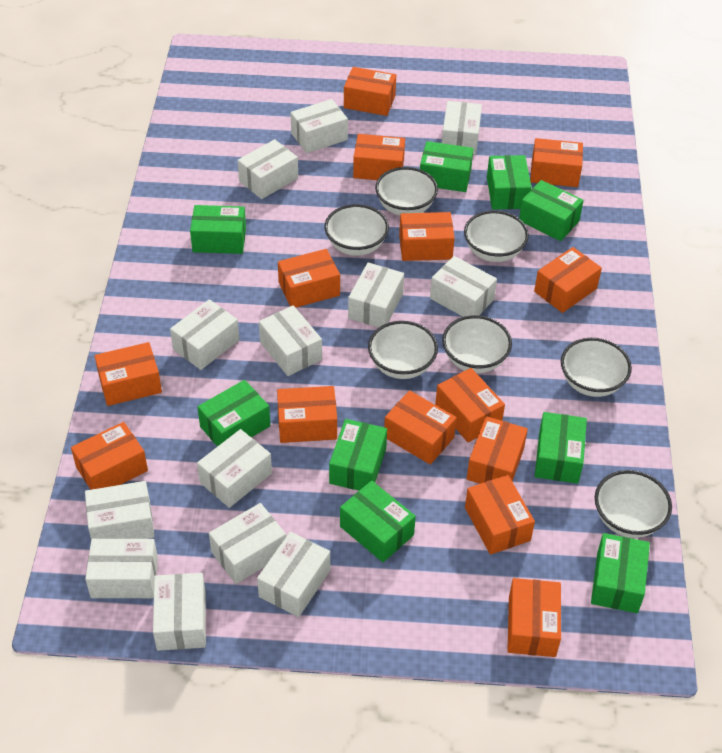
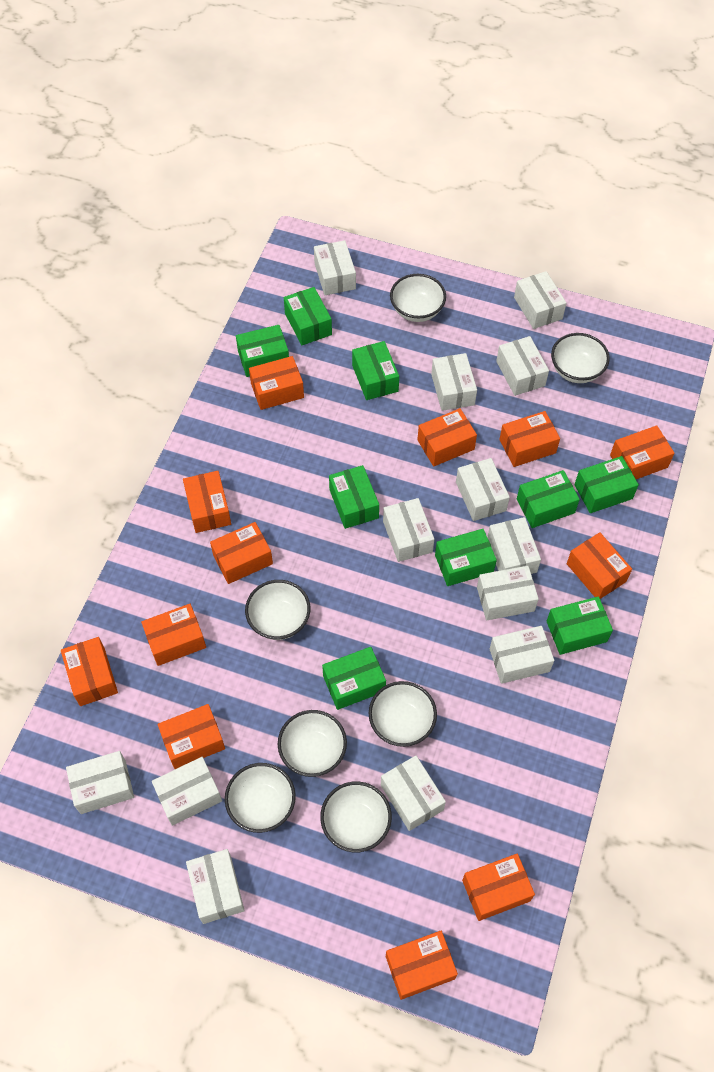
orange box: 14 -> 12

